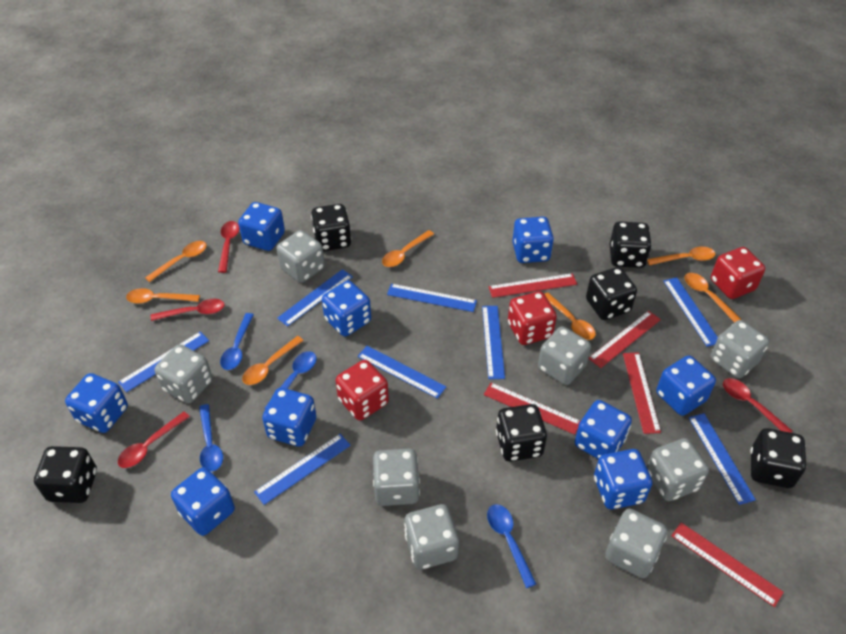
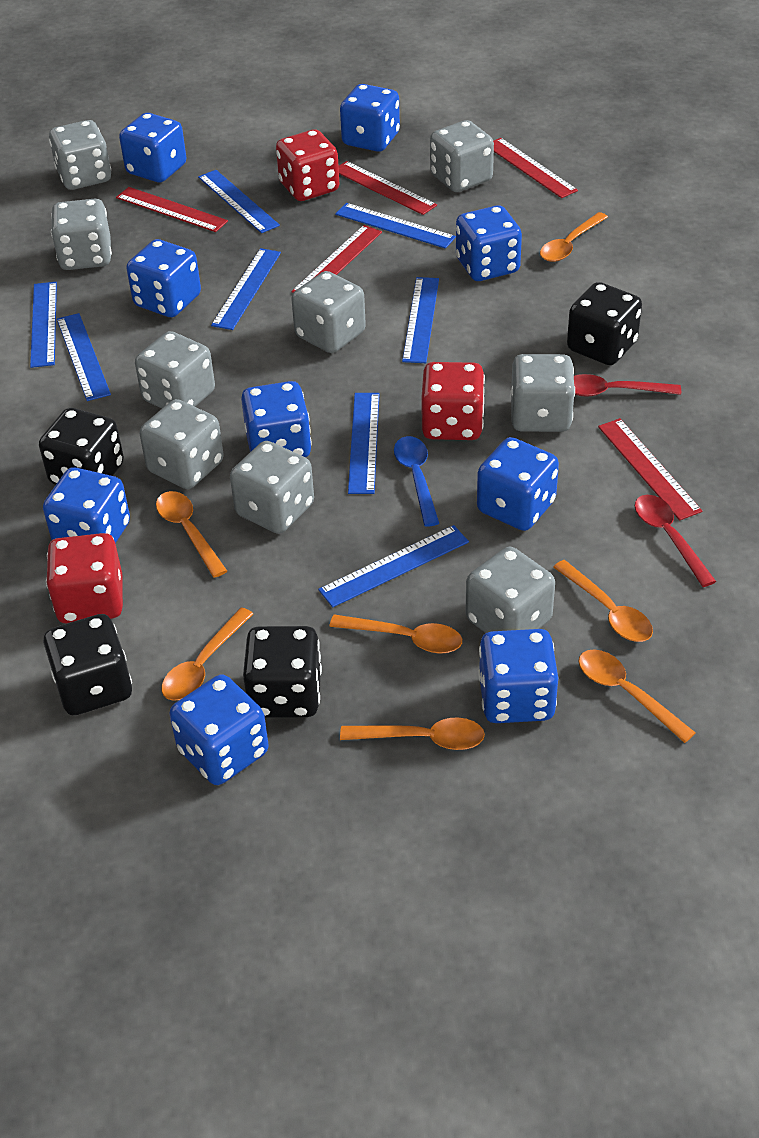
black dice: 6 -> 4
blue spoon: 4 -> 1
grey dice: 8 -> 9
red spoon: 4 -> 2

